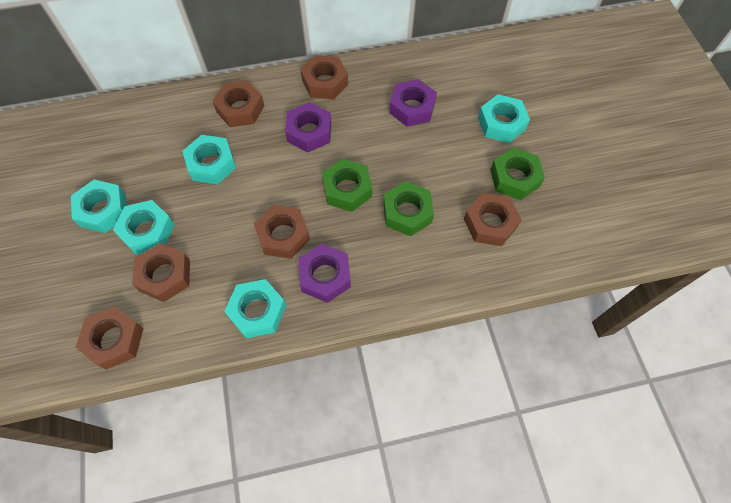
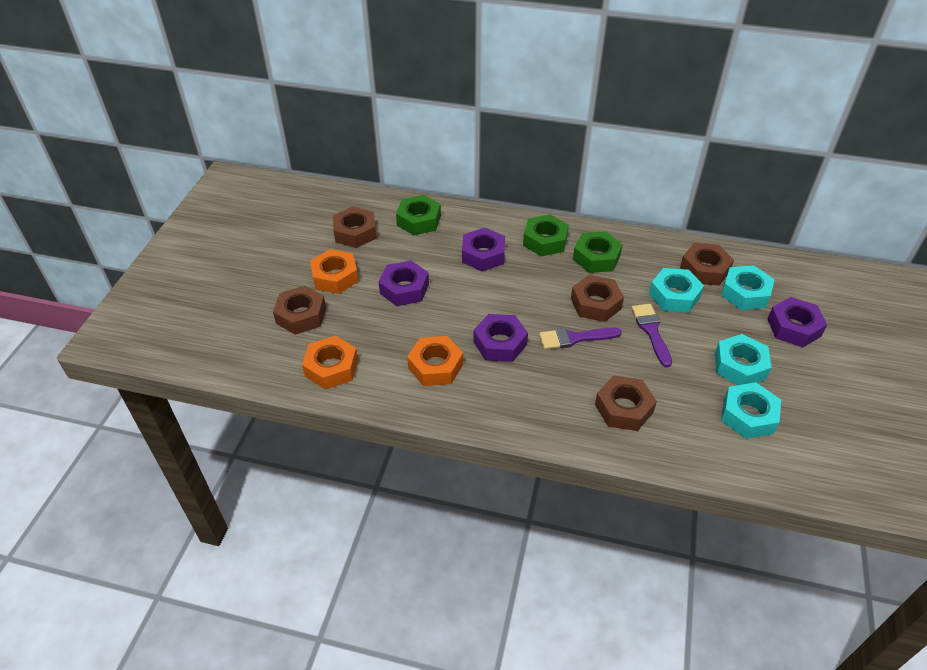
brown nut: 6 -> 5
orange nut: 0 -> 3
purple brush: 0 -> 2
purple nut: 3 -> 4
turquoise nut: 5 -> 4

